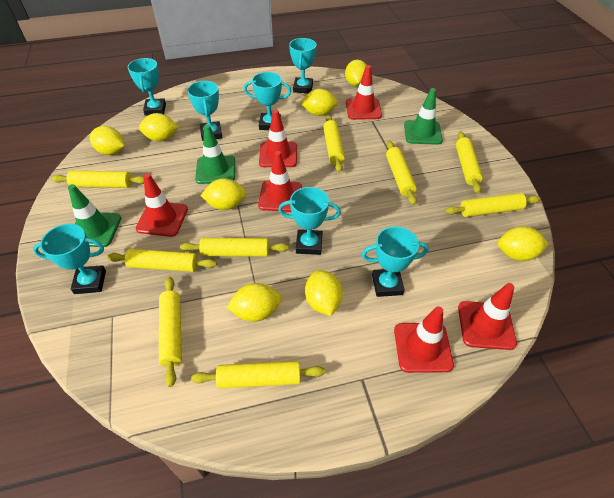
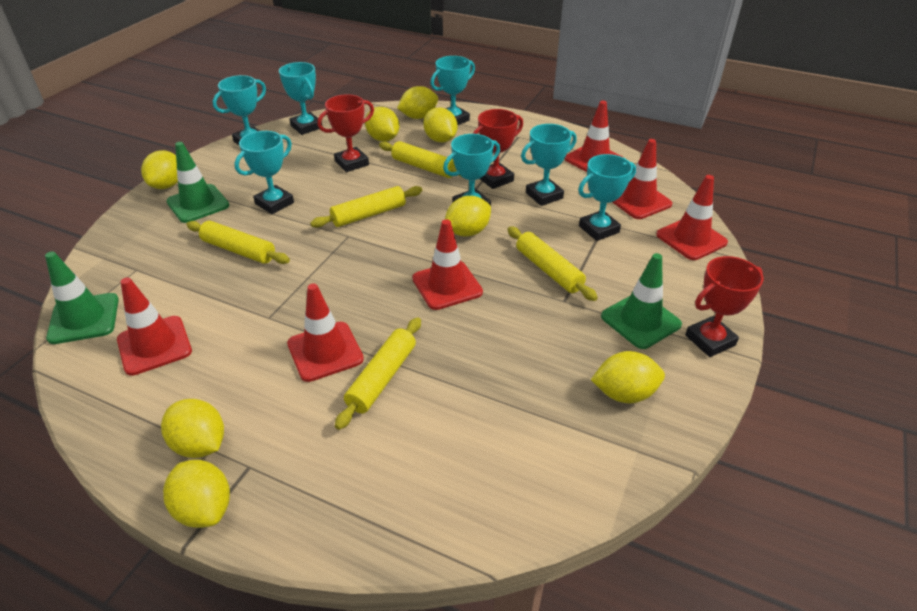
red trophy: 0 -> 3
yellow rolling pin: 9 -> 5

